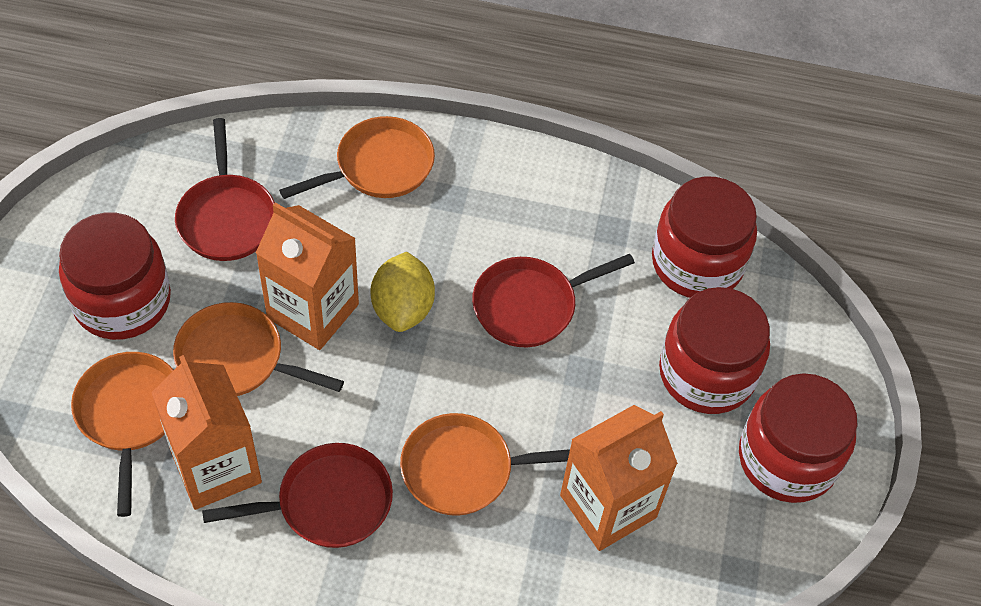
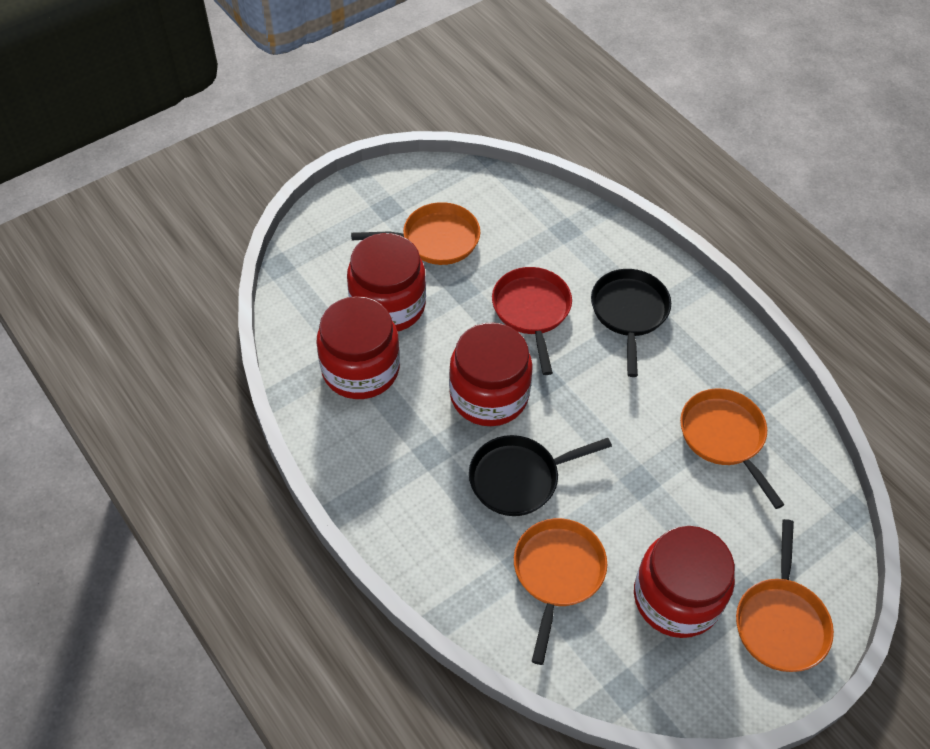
black pan: 0 -> 2
orange carton: 3 -> 0
red pan: 3 -> 1
yellow lemon: 1 -> 0

